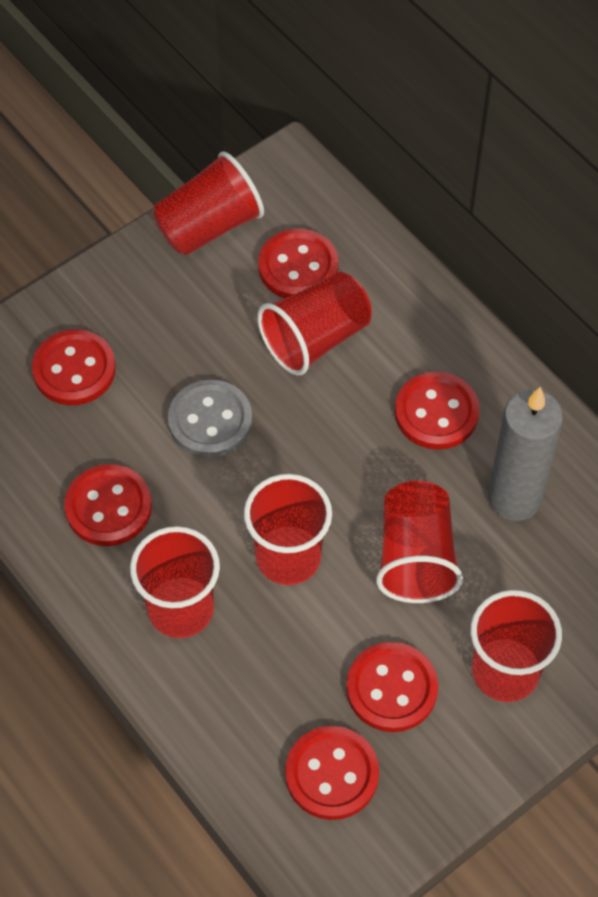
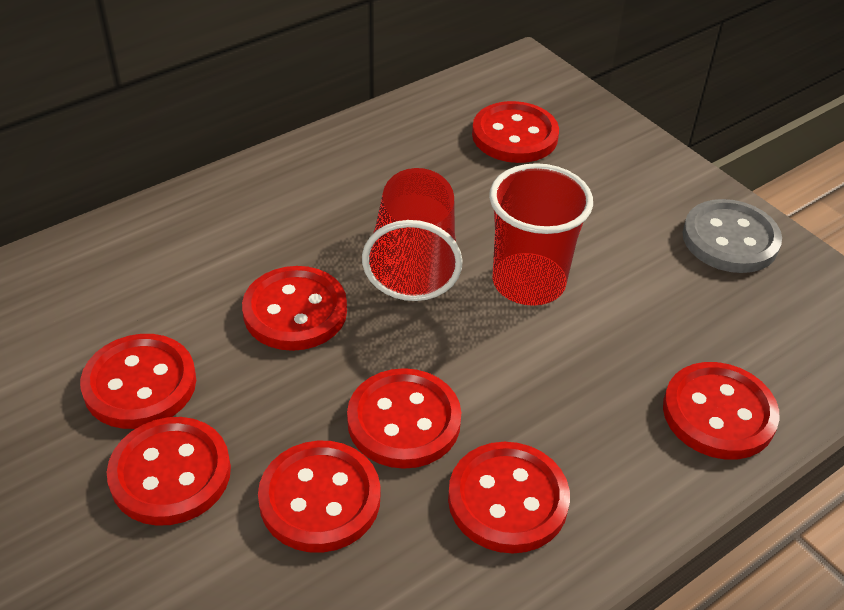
grey candle: 1 -> 0
red button: 6 -> 8
red cup: 6 -> 2

